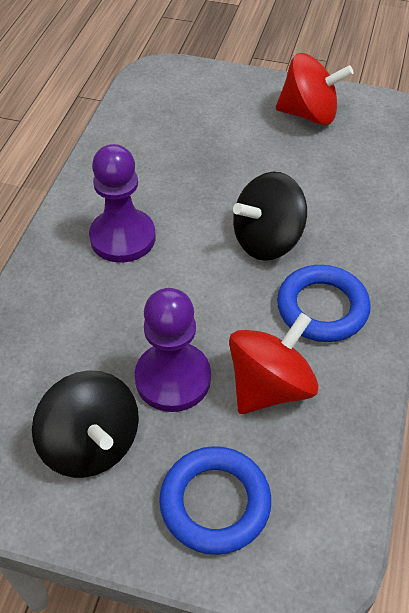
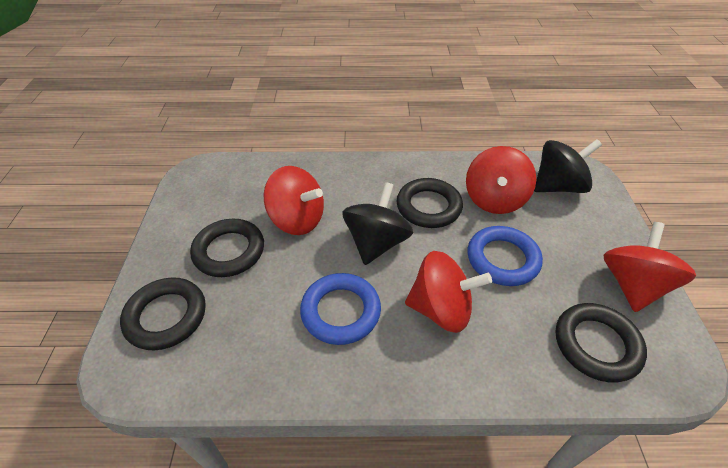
black ring: 0 -> 4
purple pawn: 2 -> 0
red spinning top: 2 -> 4

